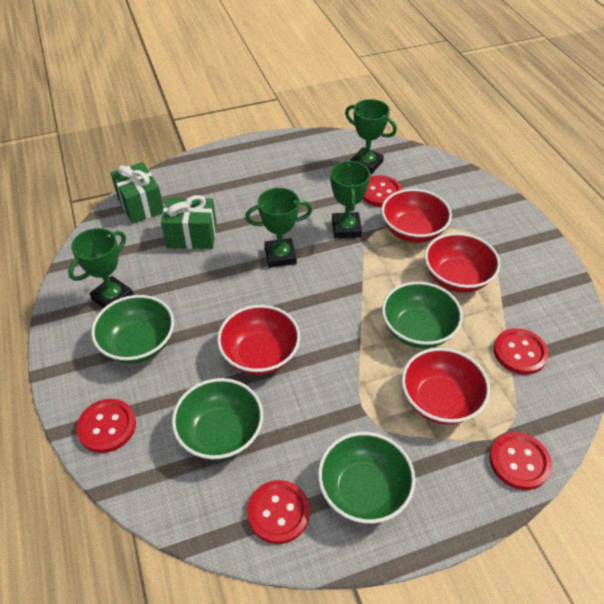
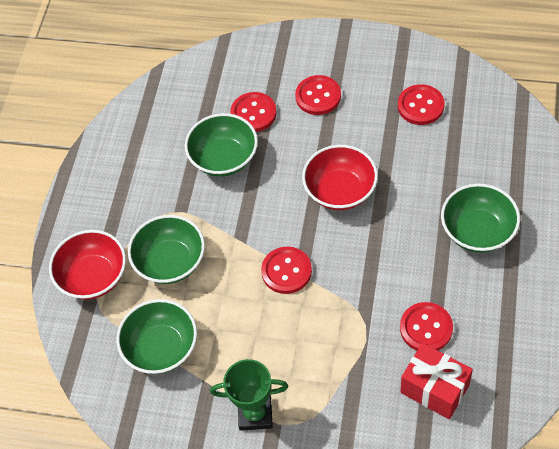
green gift: 2 -> 0
green trophy: 4 -> 1
red bowl: 4 -> 2
red gift: 0 -> 1

